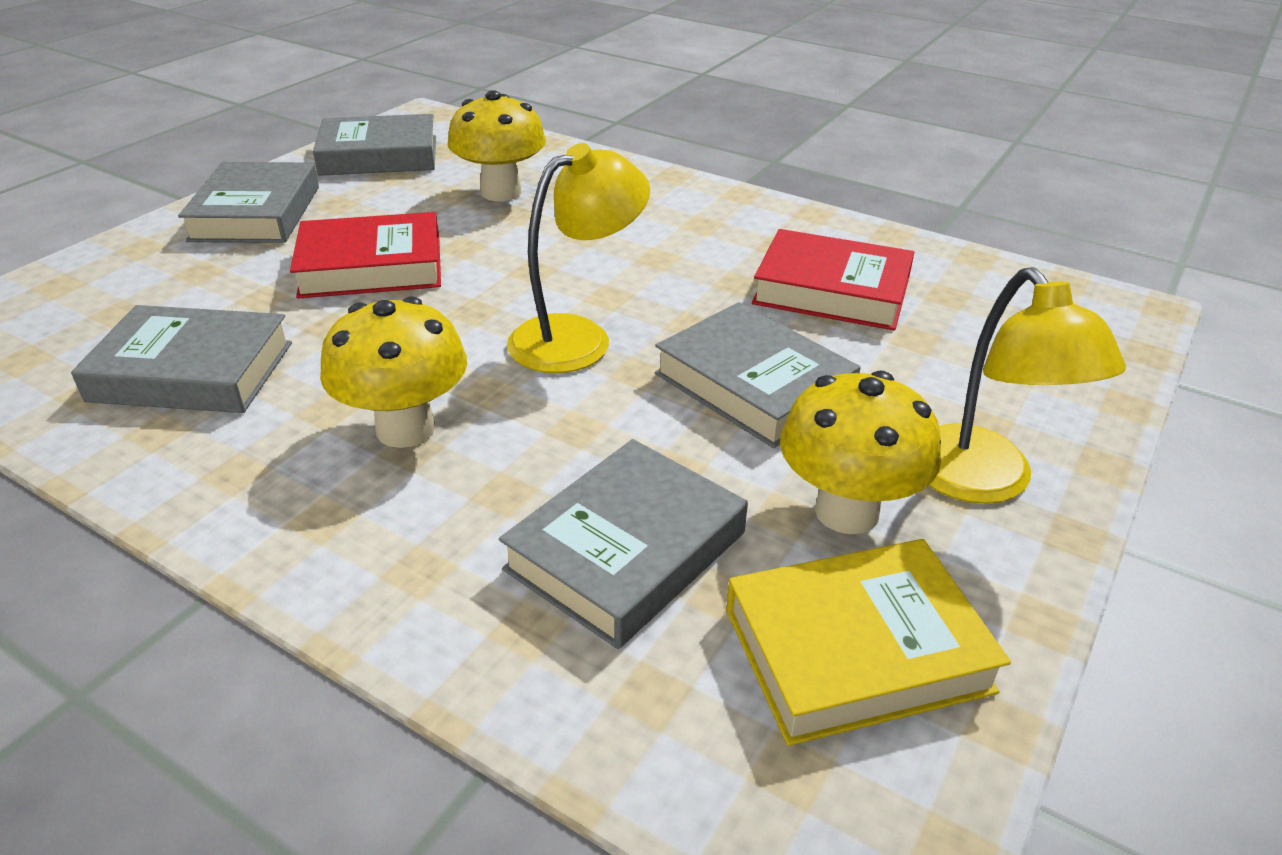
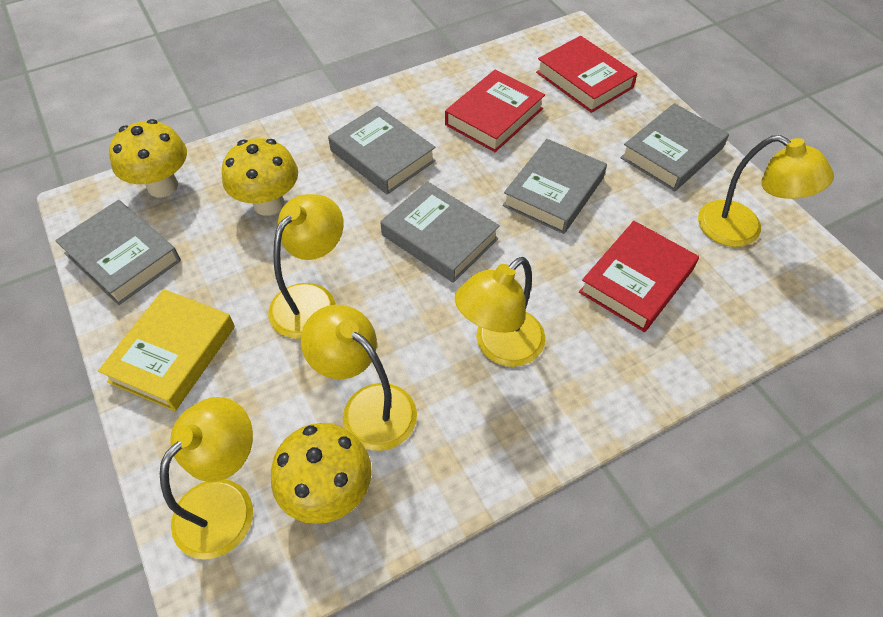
red book: 2 -> 3
yellow lamp: 2 -> 5

